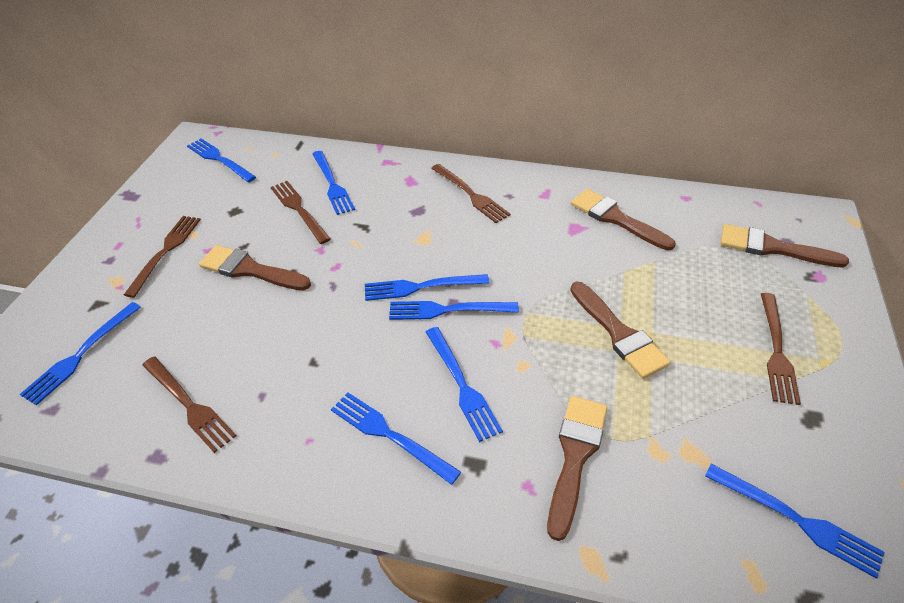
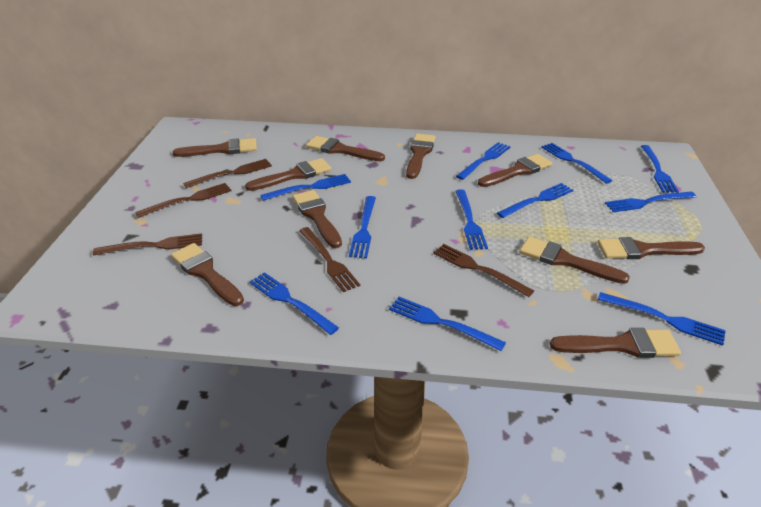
blue fork: 8 -> 11
brown brush: 5 -> 10

